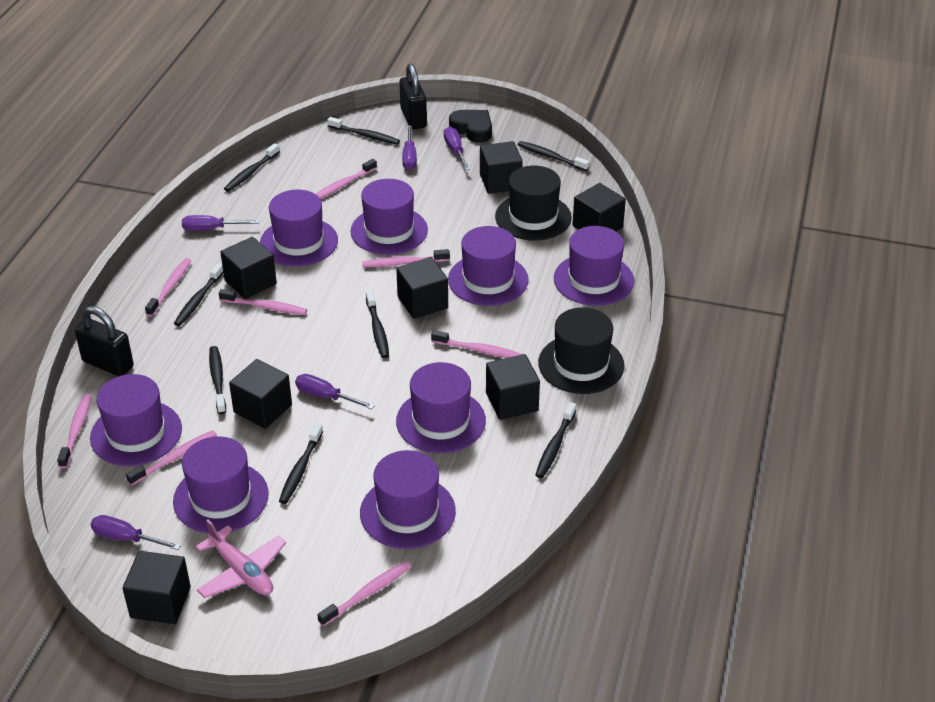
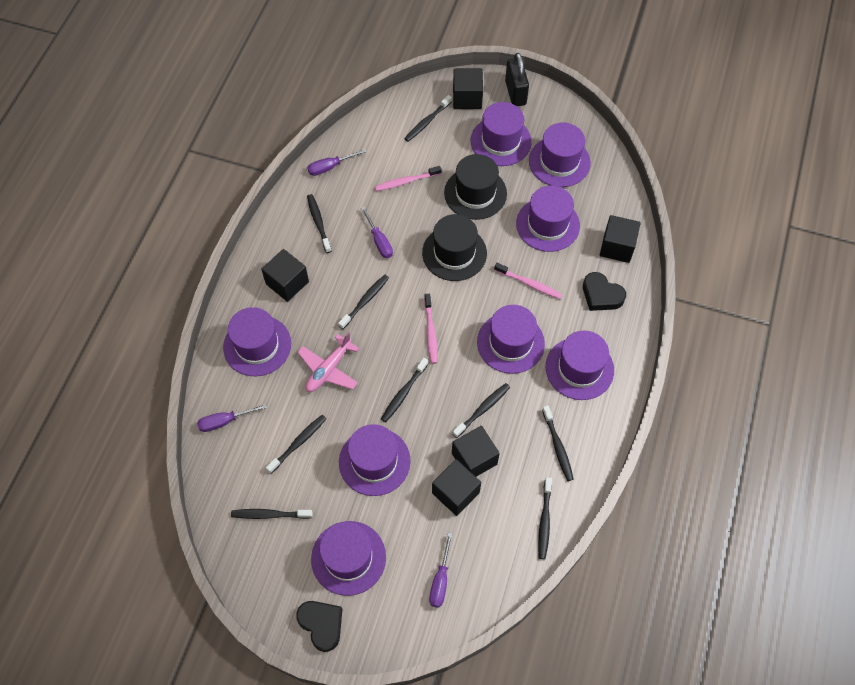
black cube: 7 -> 5
black heart: 1 -> 2
black padlock: 2 -> 1
black toothbrush: 8 -> 9
pink toothbrush: 8 -> 3
purple screwdriver: 5 -> 4

